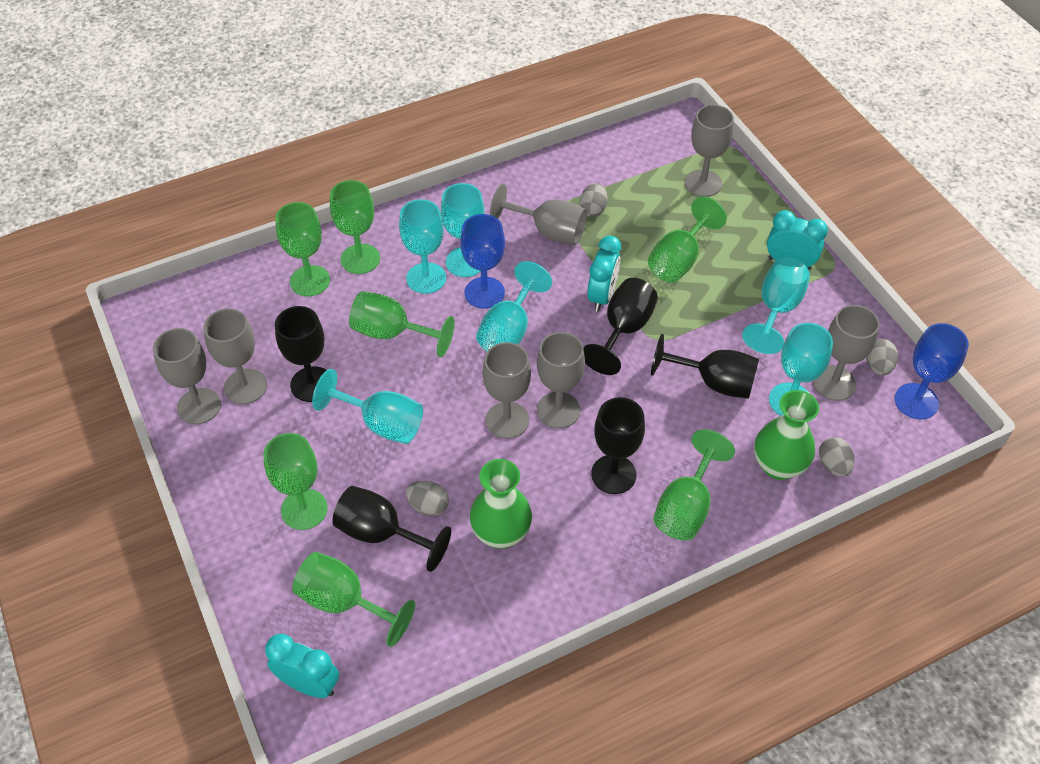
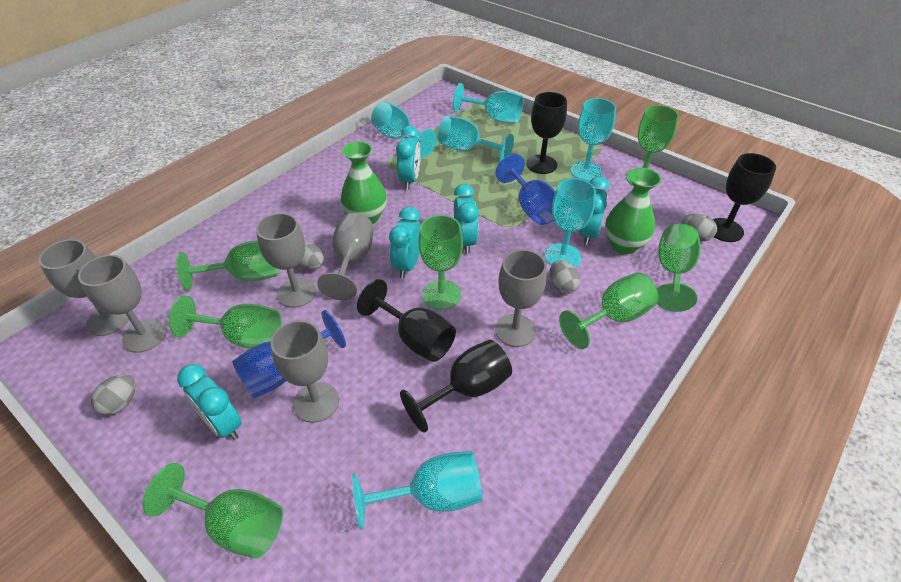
black goblet: 5 -> 4
grey goblet: 7 -> 6
turquoise clock: 3 -> 5

